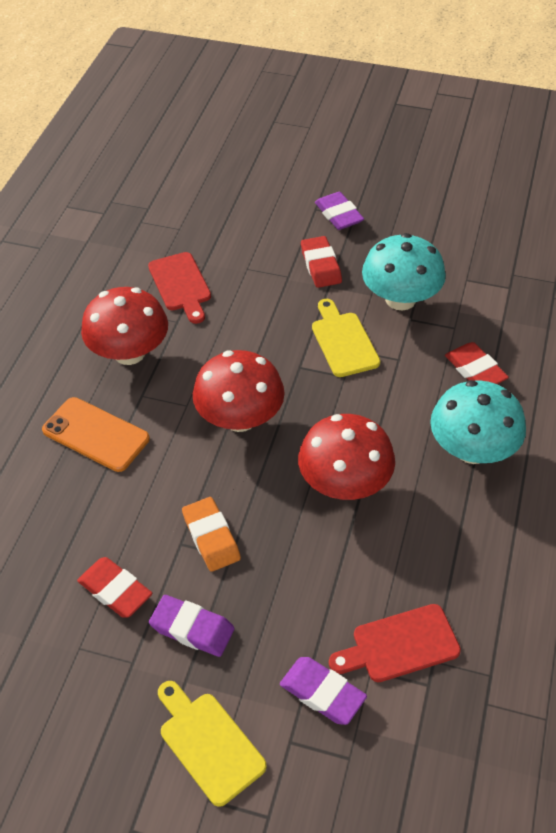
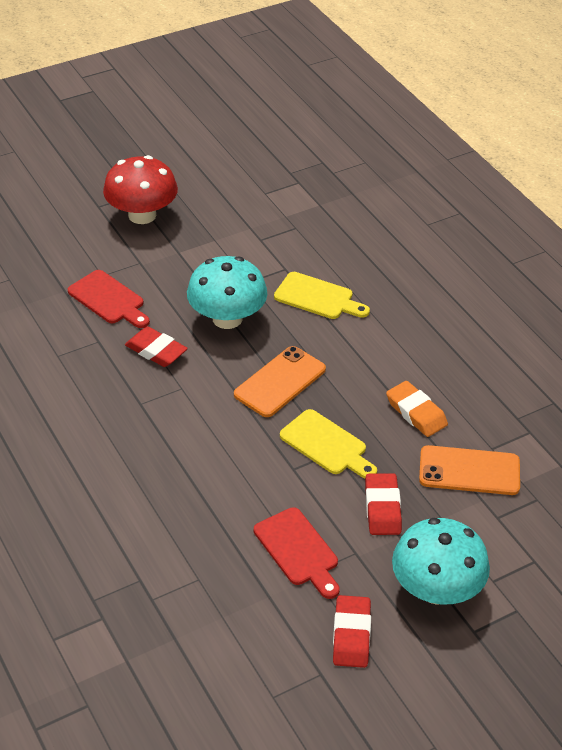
orange phone: 1 -> 2
purple eraser: 3 -> 0
red mushroom: 3 -> 1

